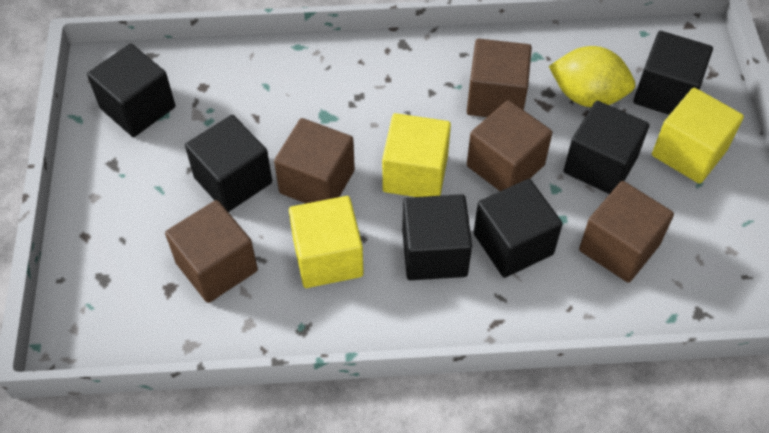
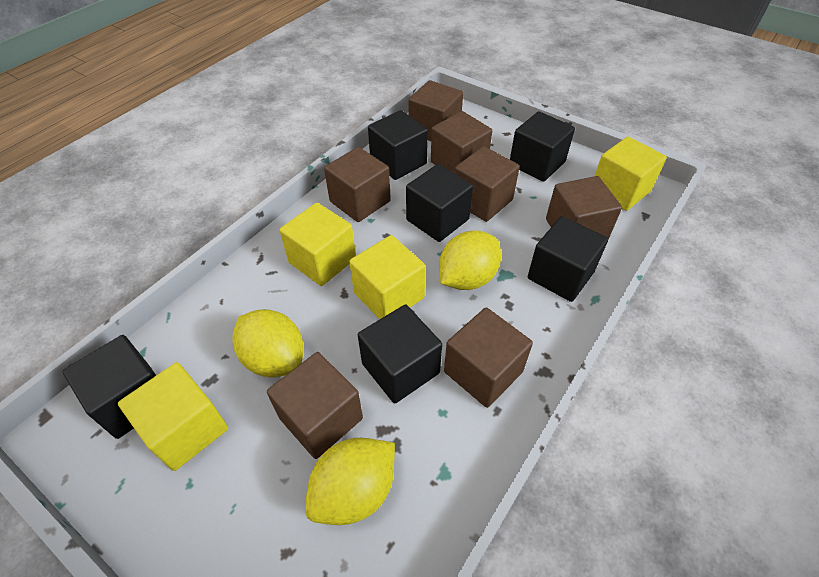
brown cube: 5 -> 7
yellow cube: 3 -> 4
yellow lemon: 1 -> 3

